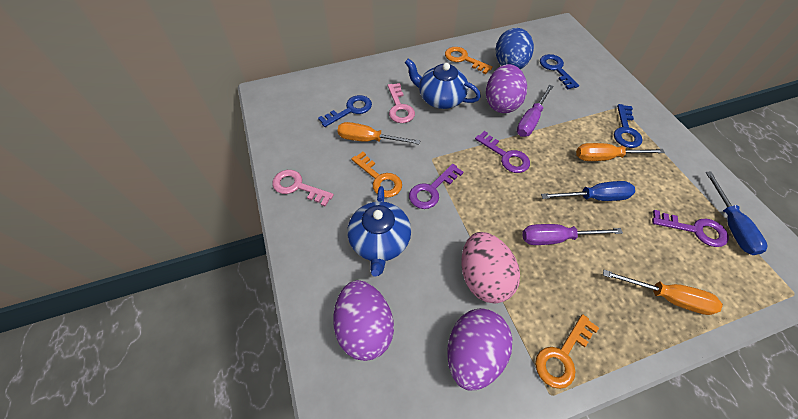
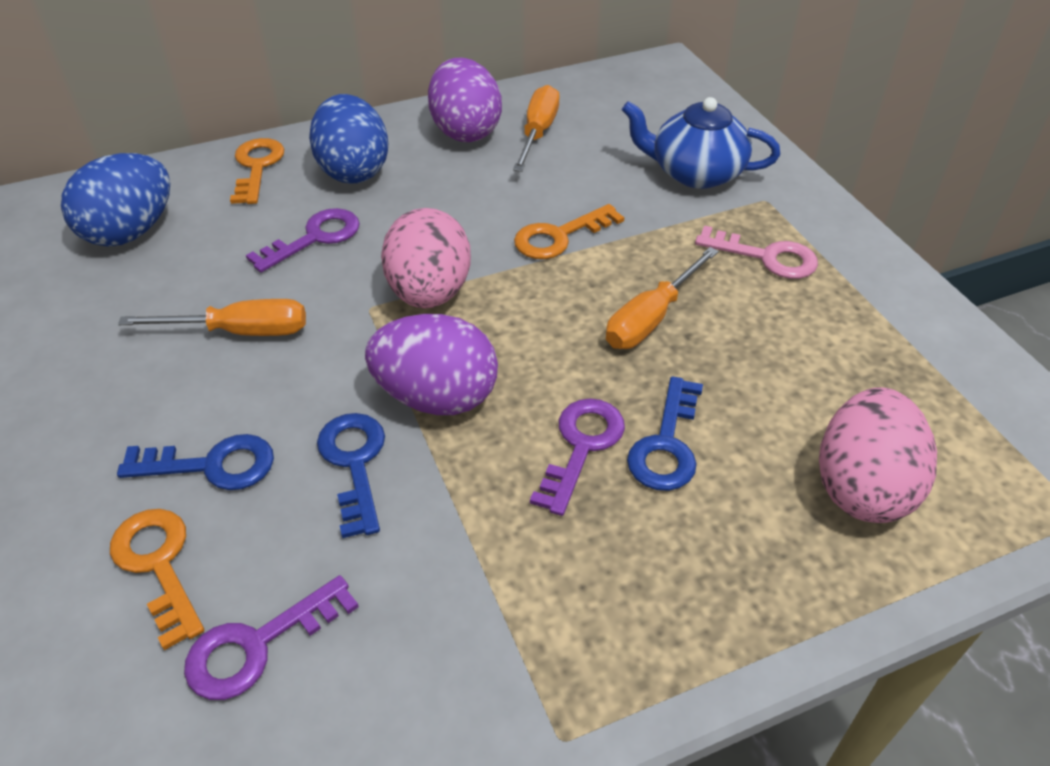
blue egg: 1 -> 2
blue screwdriver: 2 -> 0
blue teapot: 2 -> 1
pink egg: 1 -> 2
pink key: 2 -> 1
purple egg: 3 -> 2
purple screwdriver: 2 -> 0

